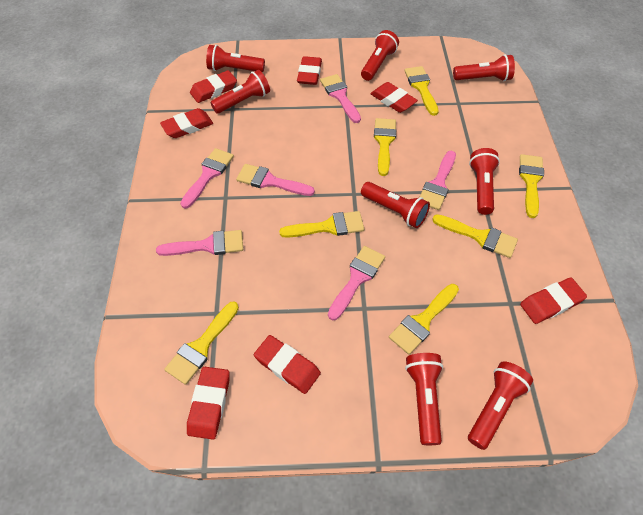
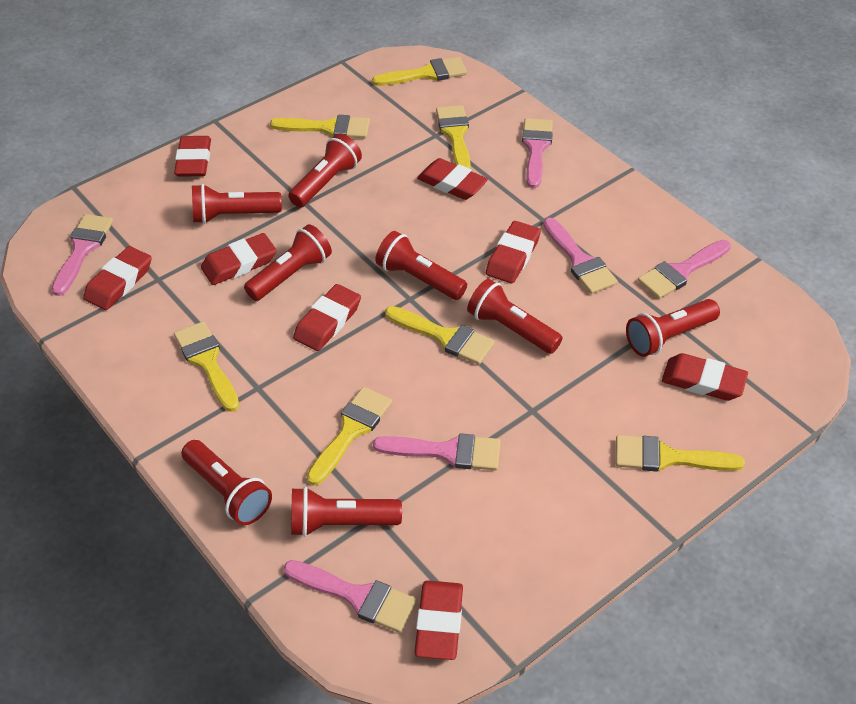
red eraser: 7 -> 8

